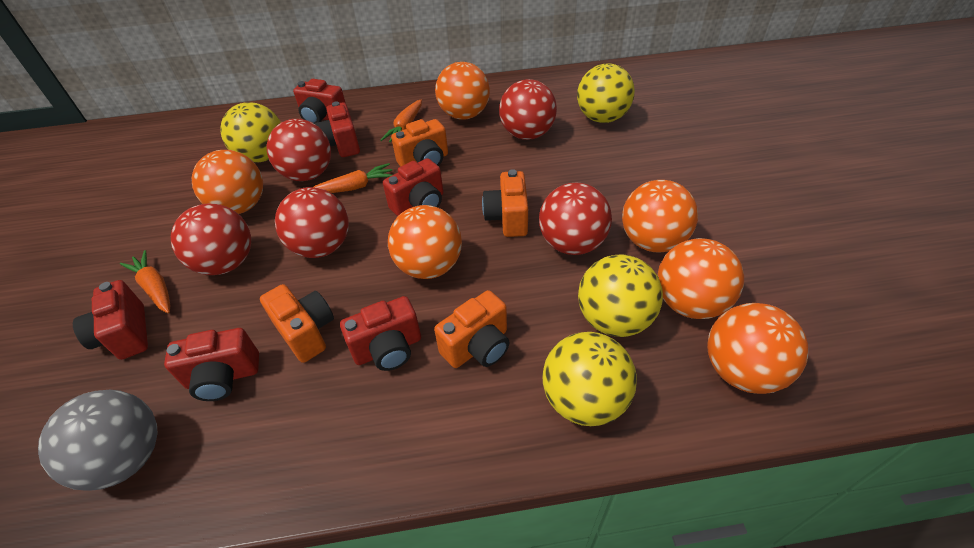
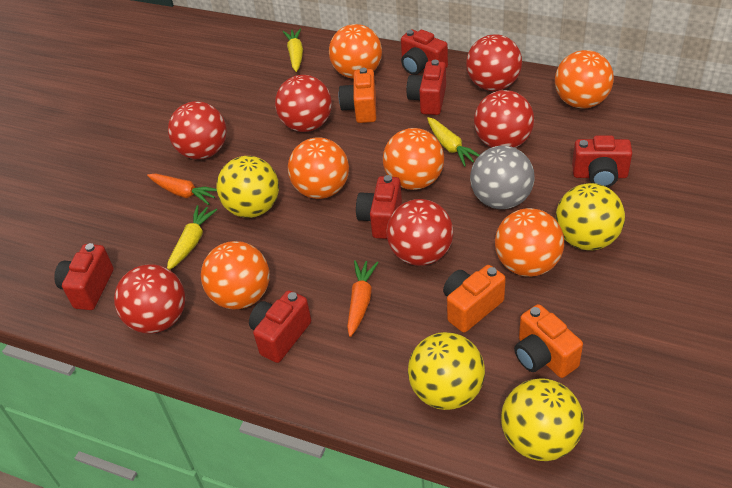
orange camera: 4 -> 3
orange carrot: 3 -> 2
red ball: 5 -> 6
yellow carrot: 0 -> 3

